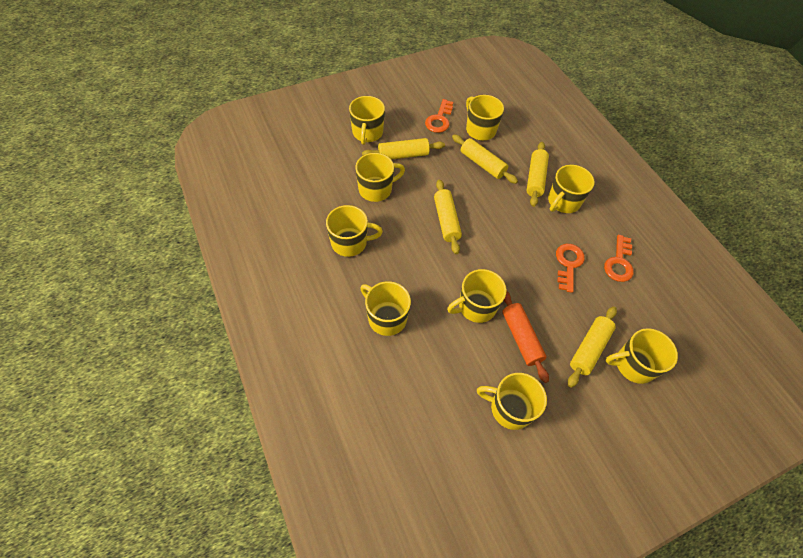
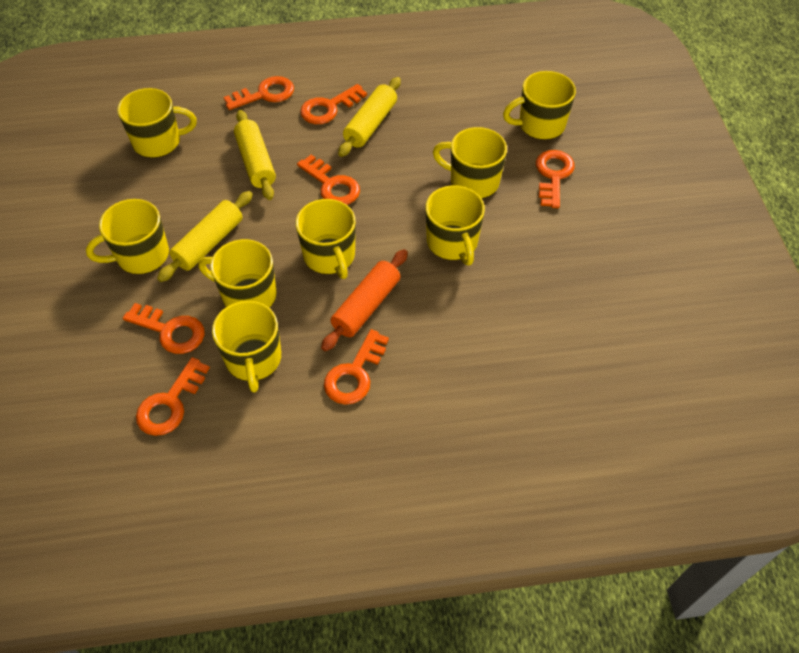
orange key: 3 -> 7
yellow mug: 9 -> 8
yellow rolling pin: 5 -> 3

